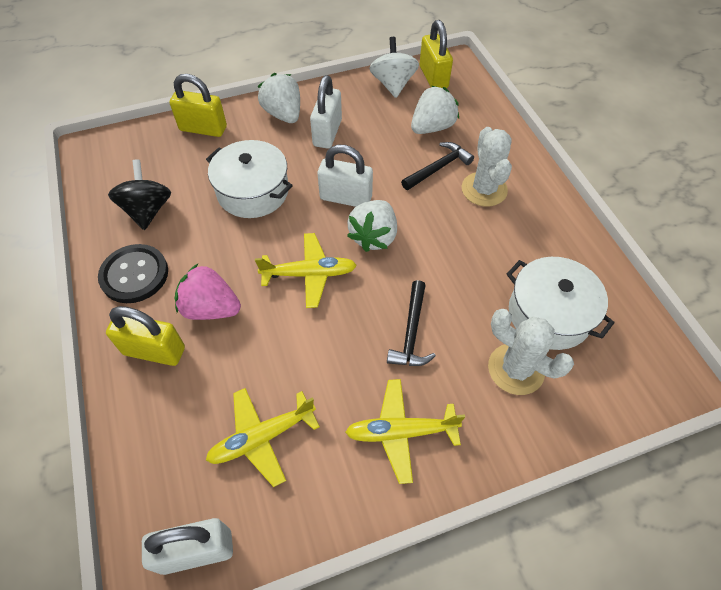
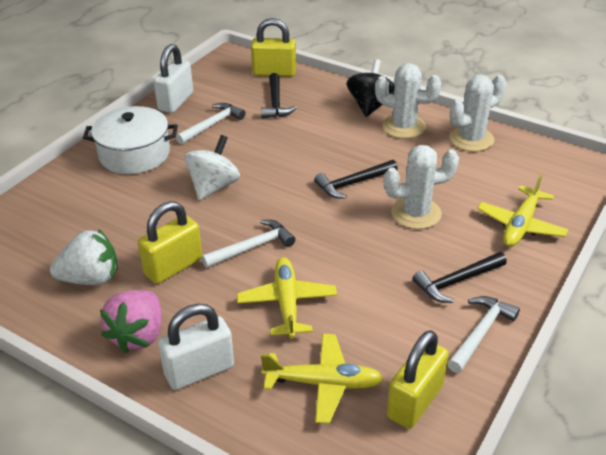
black button: 1 -> 0
black hammer: 2 -> 3
white cactus: 2 -> 3
white hammer: 0 -> 3
white padlock: 3 -> 2
white pot: 2 -> 1
white strawberry: 3 -> 1

